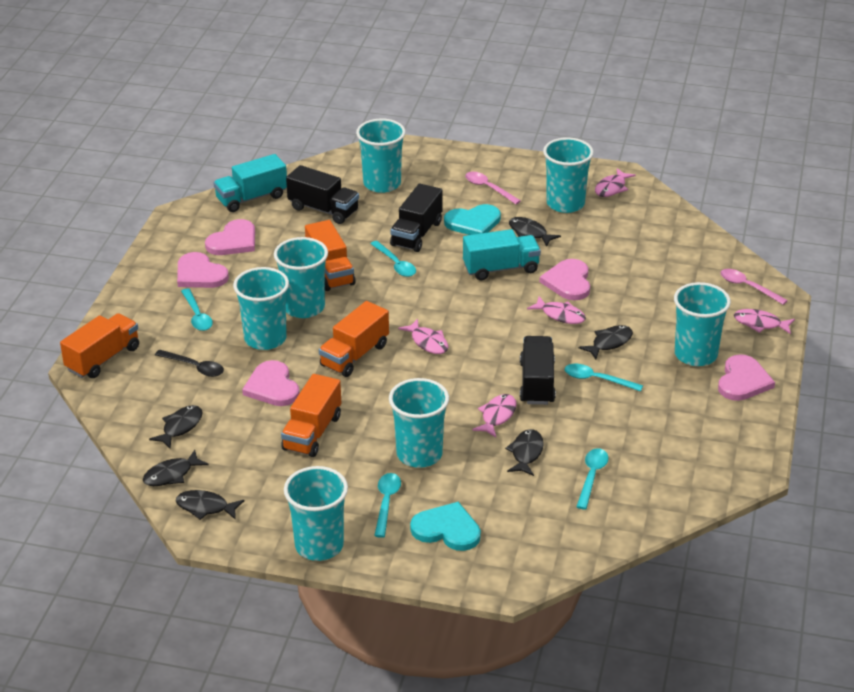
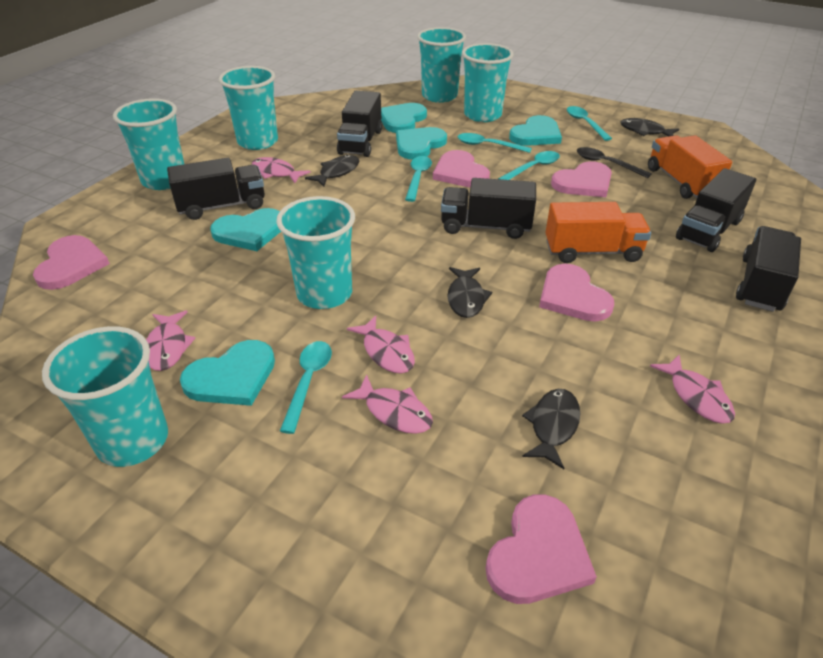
black fish: 6 -> 4
black truck: 3 -> 5
orange truck: 4 -> 2
pink spoon: 2 -> 0
turquoise cup: 7 -> 6
turquoise heart: 2 -> 5
turquoise truck: 2 -> 0

